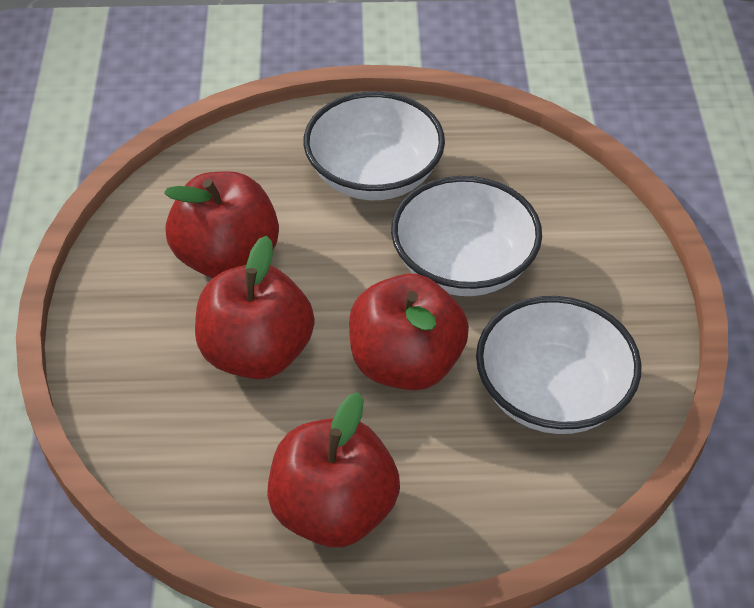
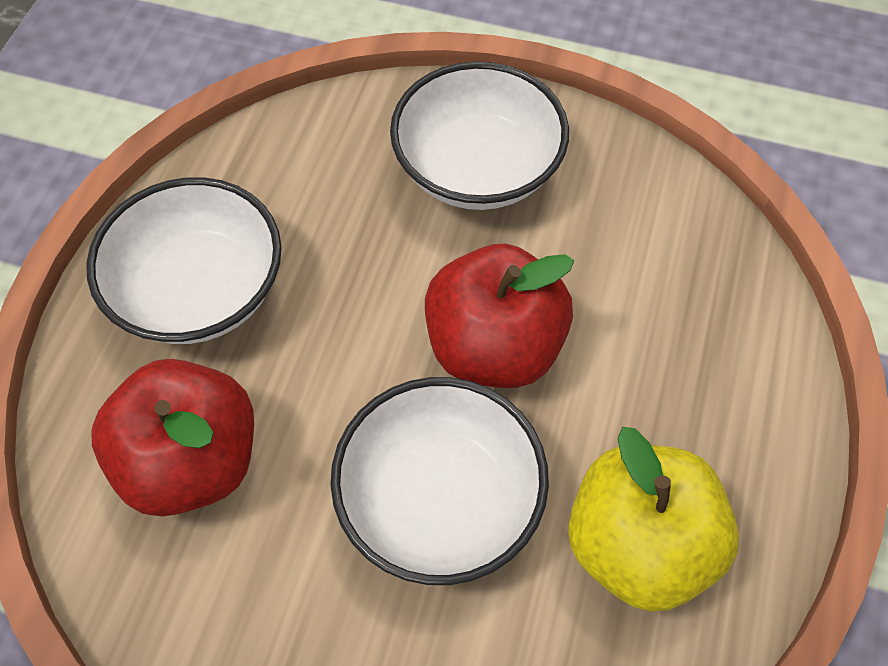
red apple: 4 -> 2
yellow apple: 0 -> 1

